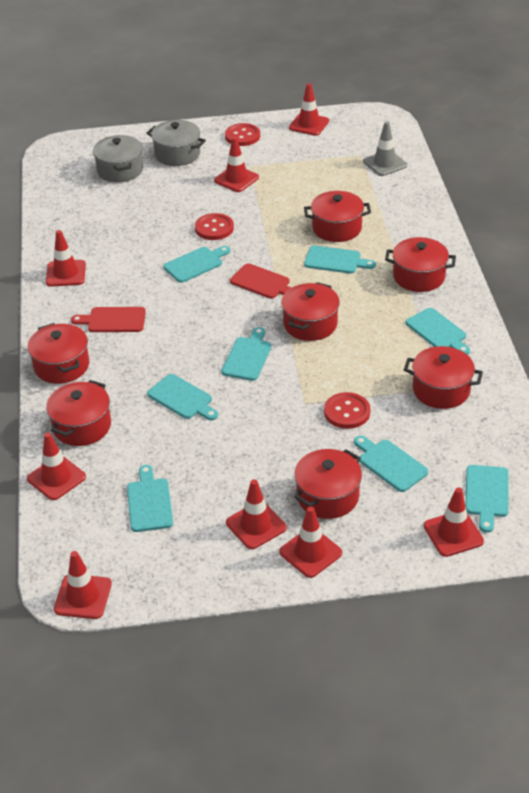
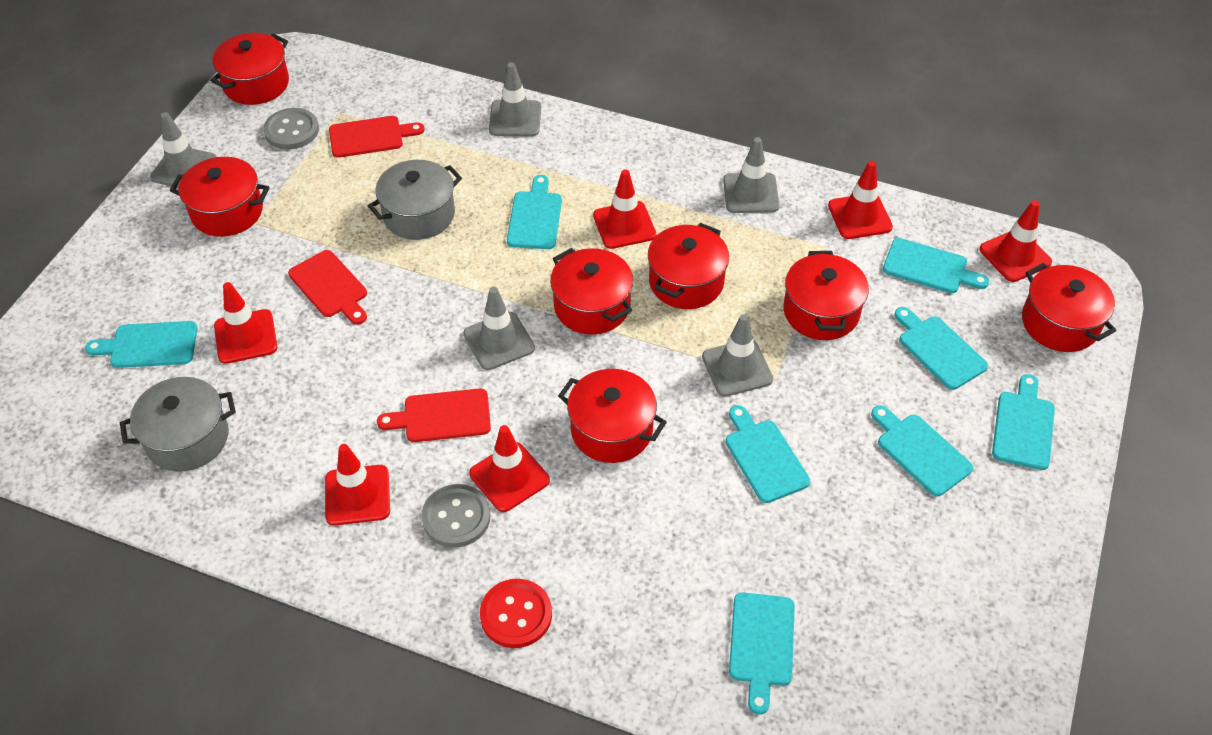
grey button: 0 -> 2
grey traffic cone: 1 -> 5
red button: 3 -> 1
red cutting board: 2 -> 3
red traffic cone: 8 -> 6

